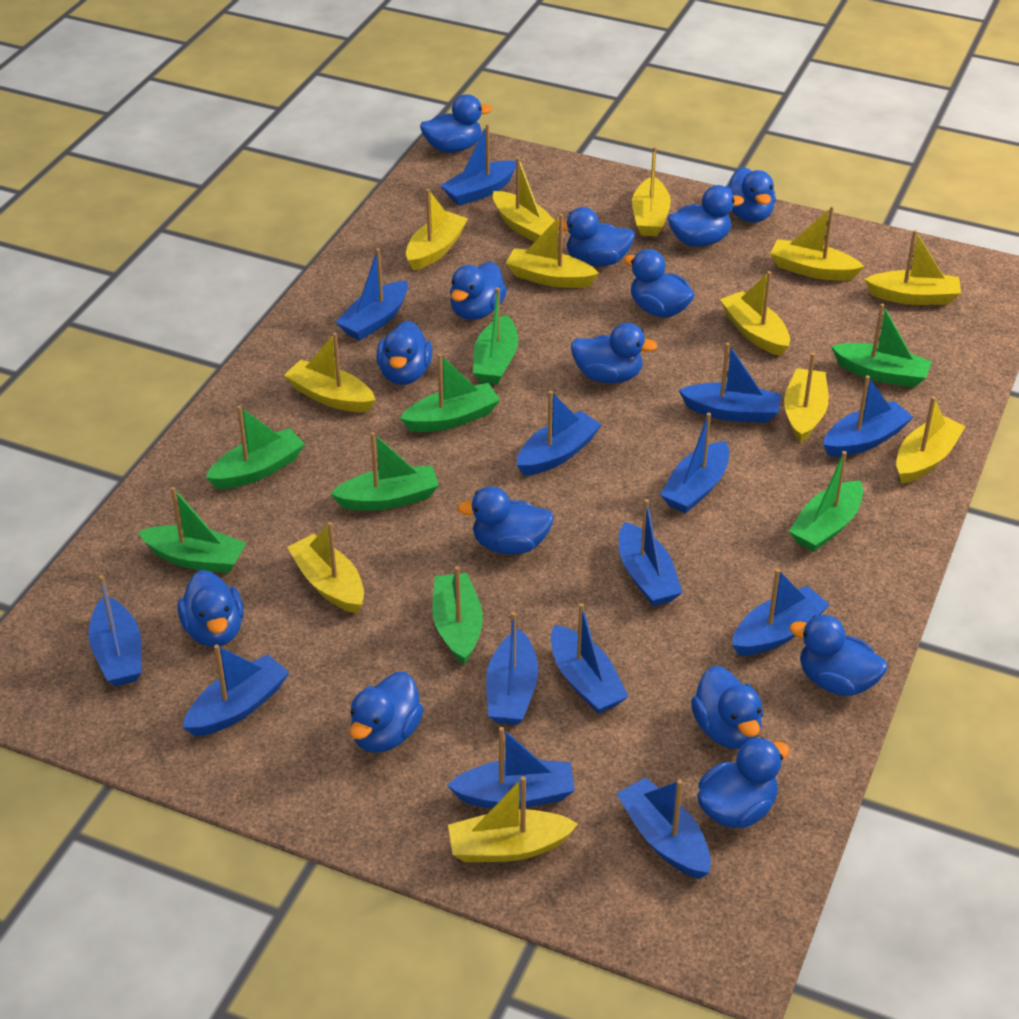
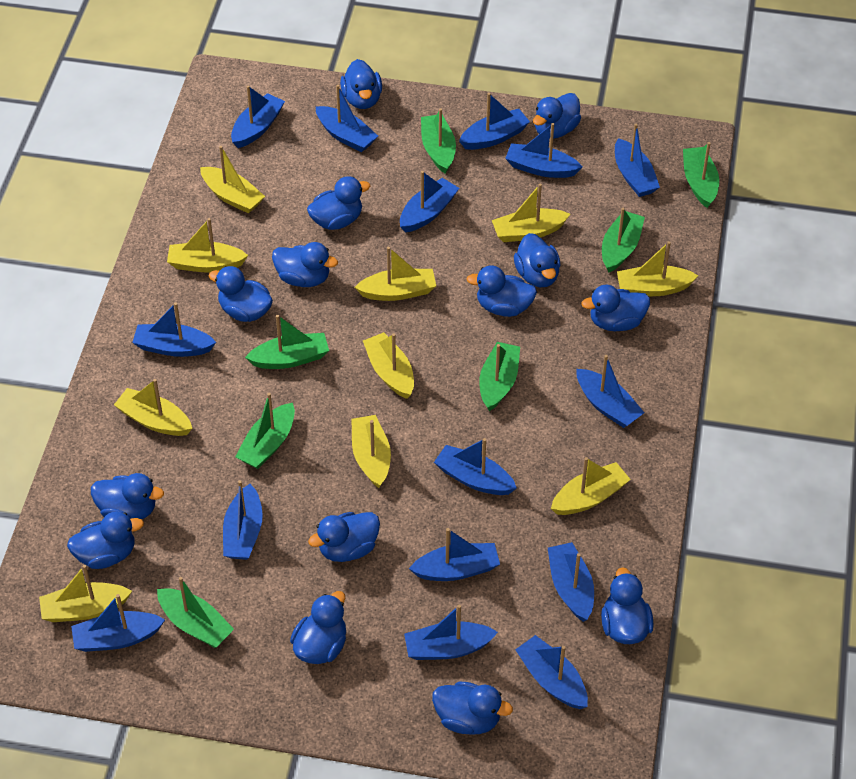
blue boat: 14 -> 15
green boat: 8 -> 7
yellow boat: 12 -> 10

